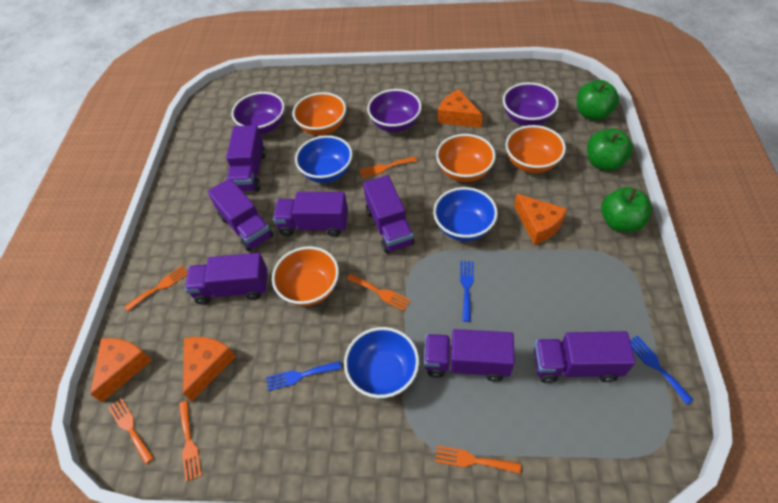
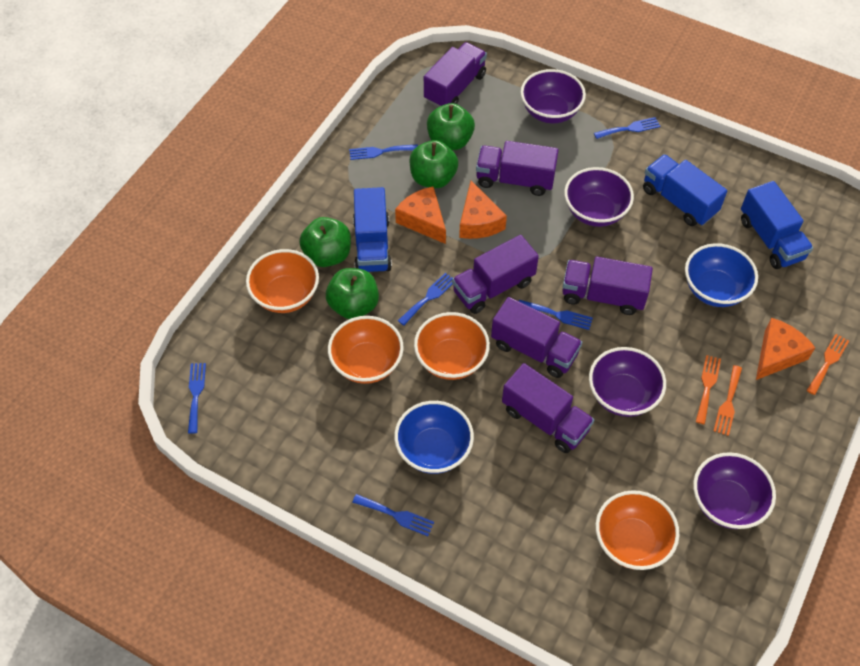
blue bowl: 3 -> 2
blue fork: 3 -> 6
blue truck: 0 -> 3
green apple: 3 -> 4
orange cheese: 4 -> 3
orange fork: 6 -> 3
purple bowl: 3 -> 4
purple truck: 7 -> 6

